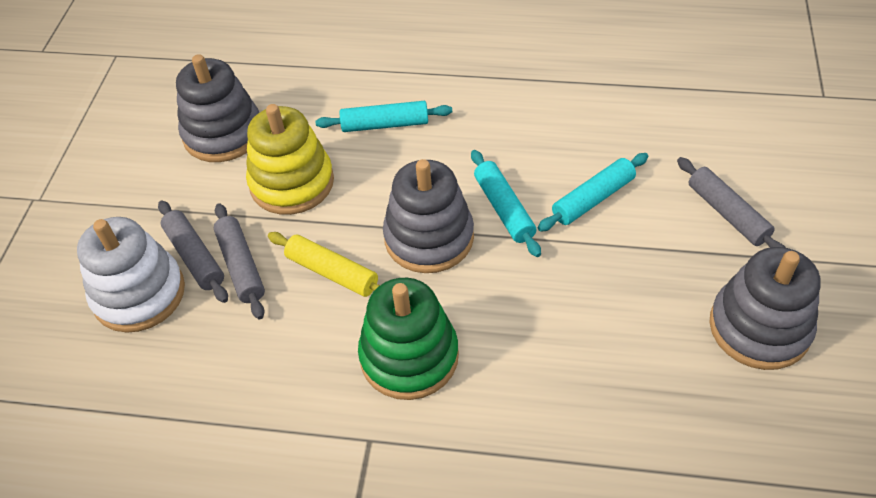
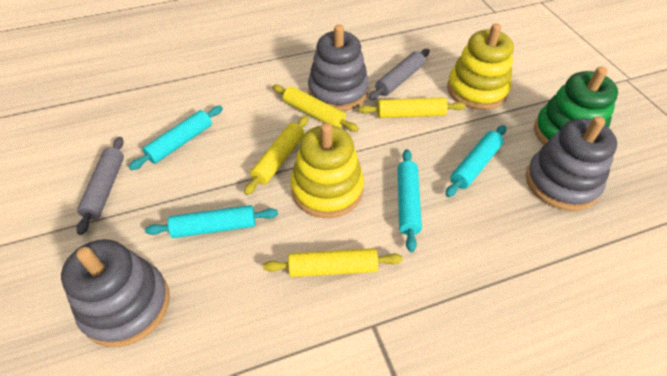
grey rolling pin: 3 -> 2
turquoise rolling pin: 3 -> 4
white stacking toy: 1 -> 0
yellow rolling pin: 1 -> 4
yellow stacking toy: 1 -> 2

